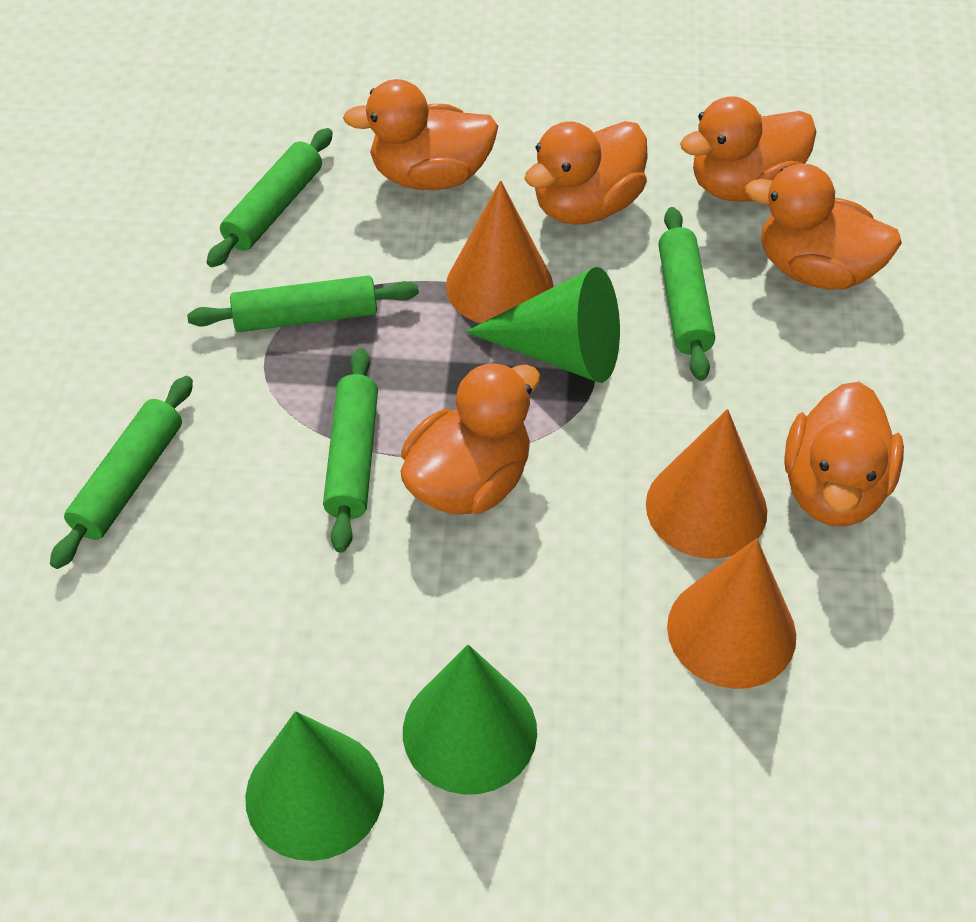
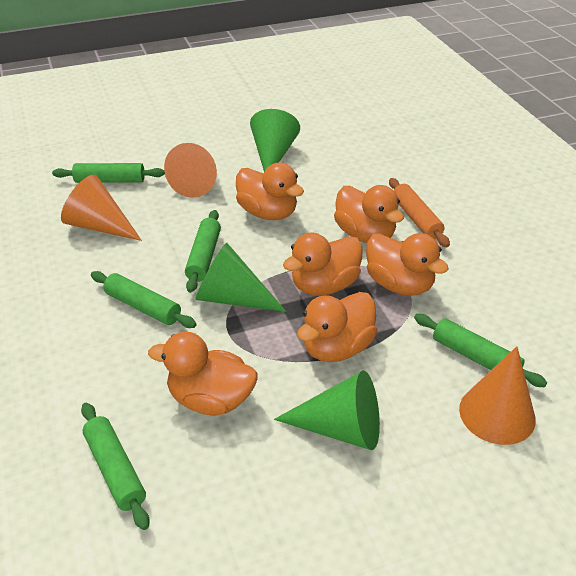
orange rolling pin: 0 -> 1

